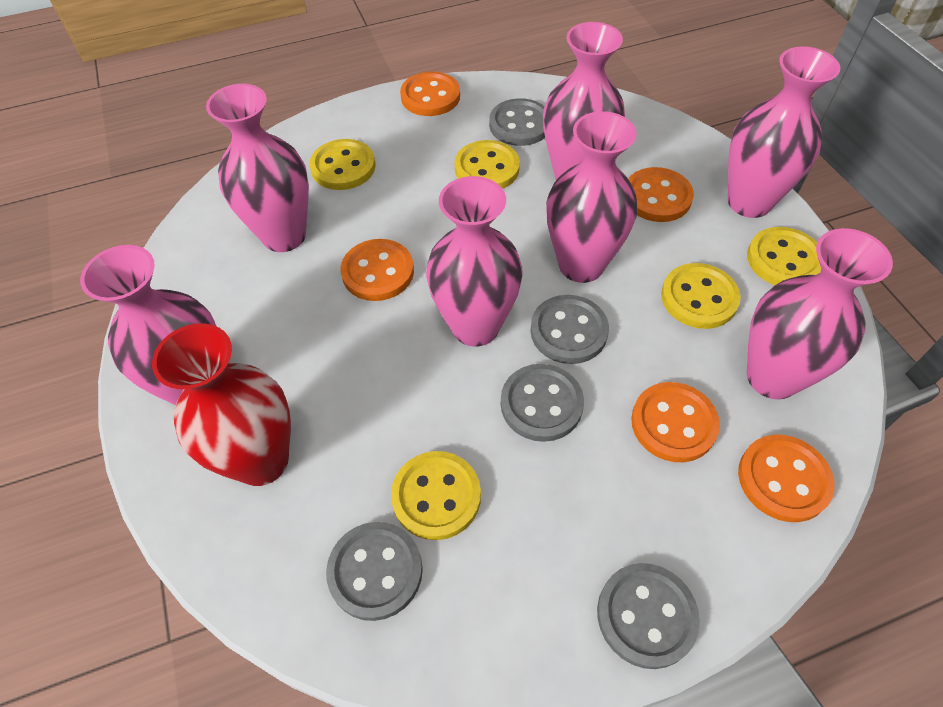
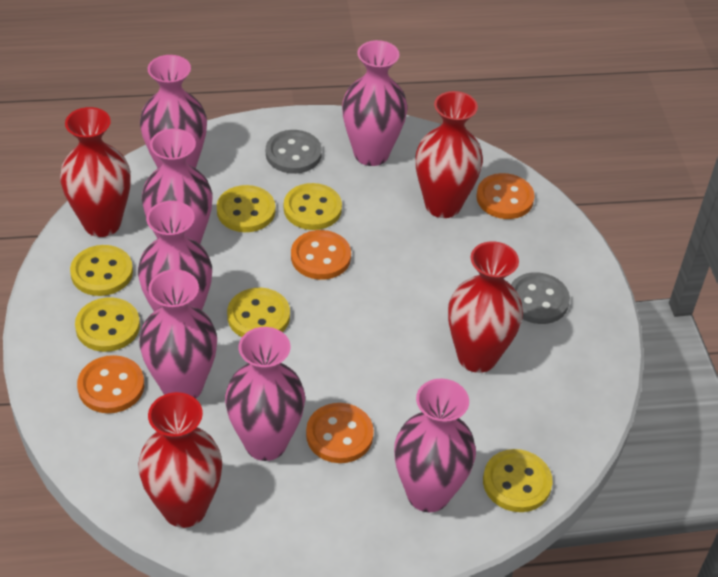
grey button: 5 -> 2
orange button: 5 -> 4
red vase: 1 -> 4
yellow button: 5 -> 6

